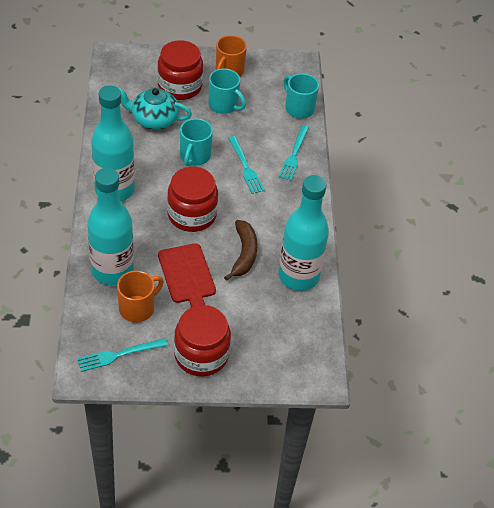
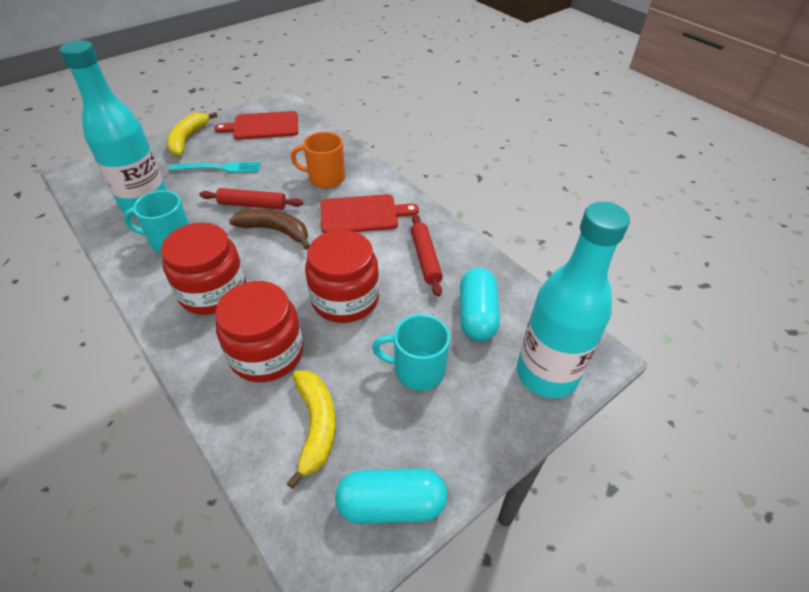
orange mug: 2 -> 1
red cutting board: 1 -> 2
red rolling pin: 0 -> 2
turquoise bottle: 3 -> 2
turquoise capsule: 0 -> 2
turquoise fork: 3 -> 1
turquoise mug: 3 -> 2
turquoise teapot: 1 -> 0
yellow banana: 0 -> 2

